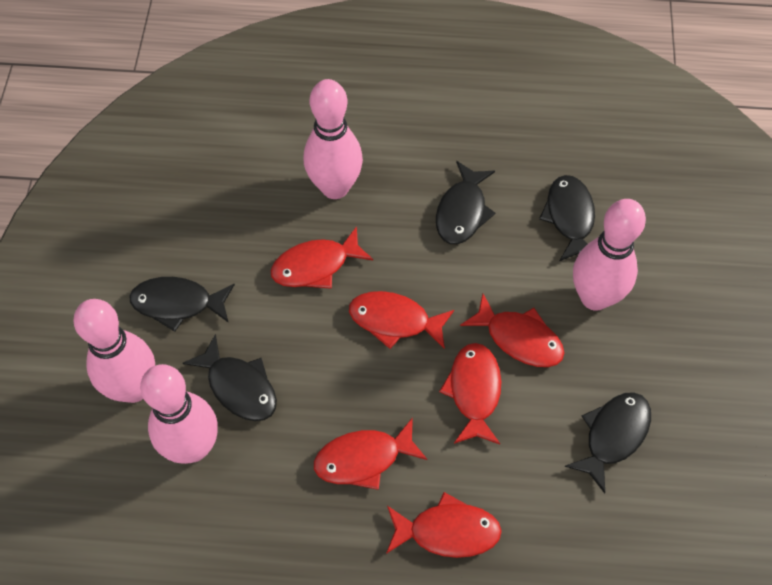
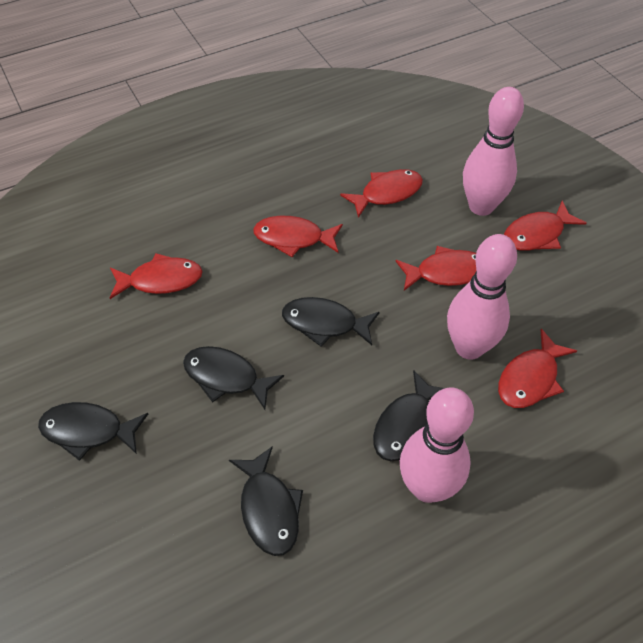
pink bowling pin: 4 -> 3

